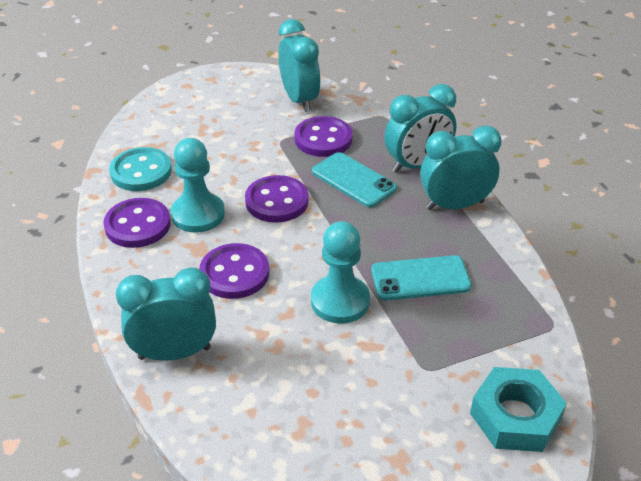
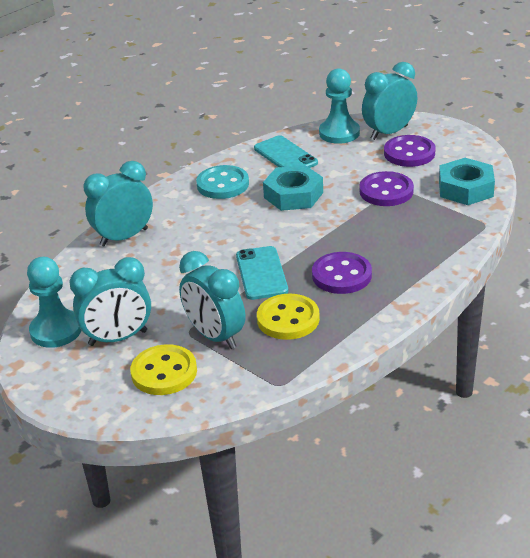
purple button: 4 -> 3
turquoise nut: 1 -> 2
yellow button: 0 -> 2

